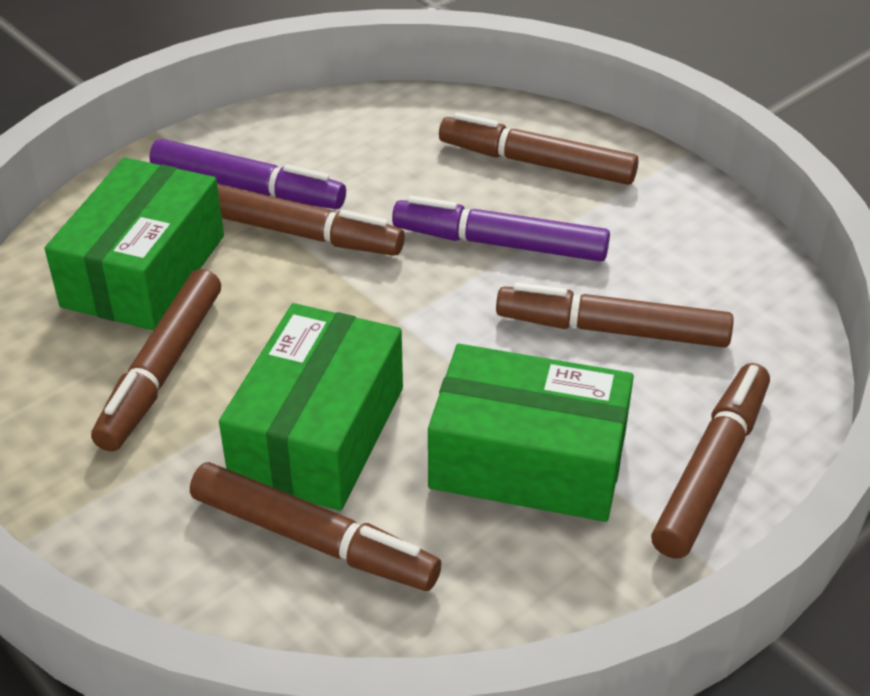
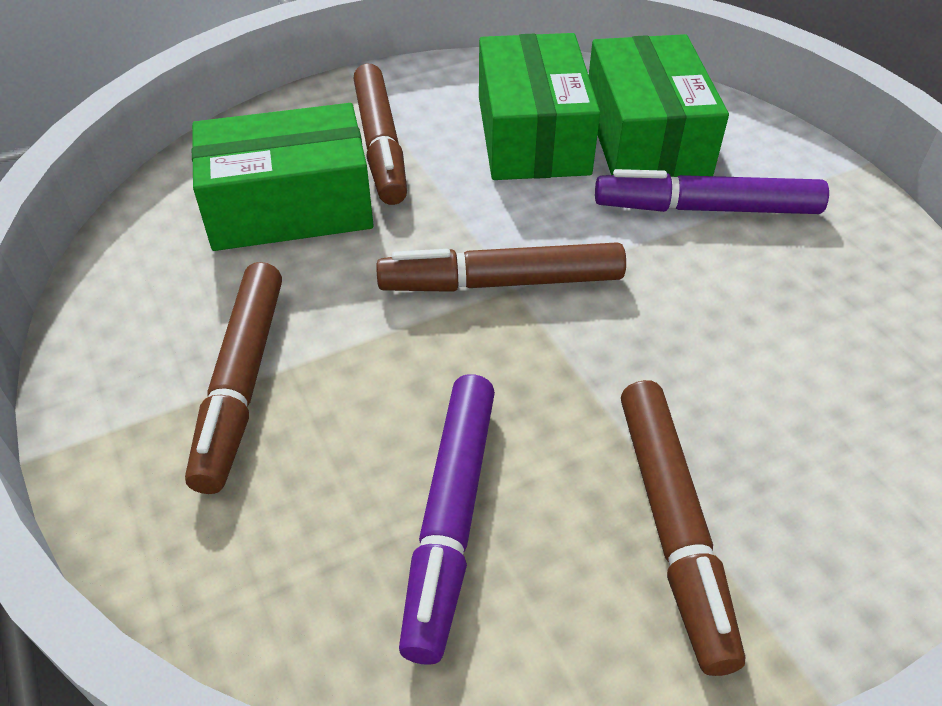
brown marker: 6 -> 4

